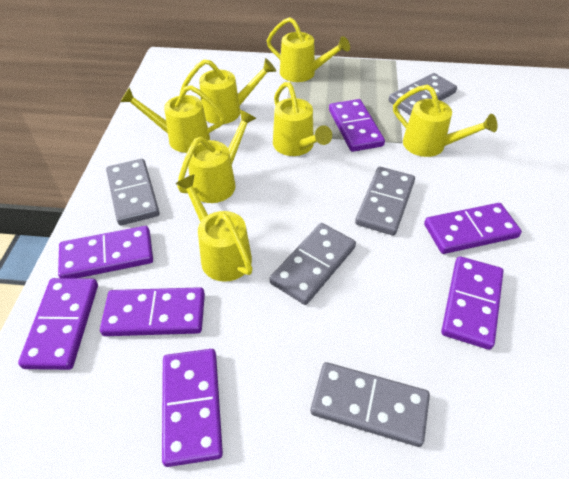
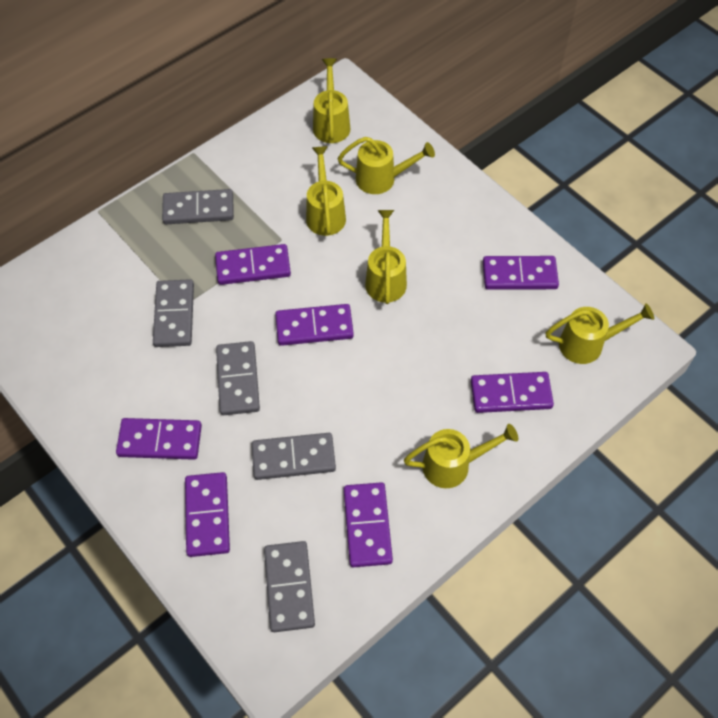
yellow watering can: 7 -> 6

